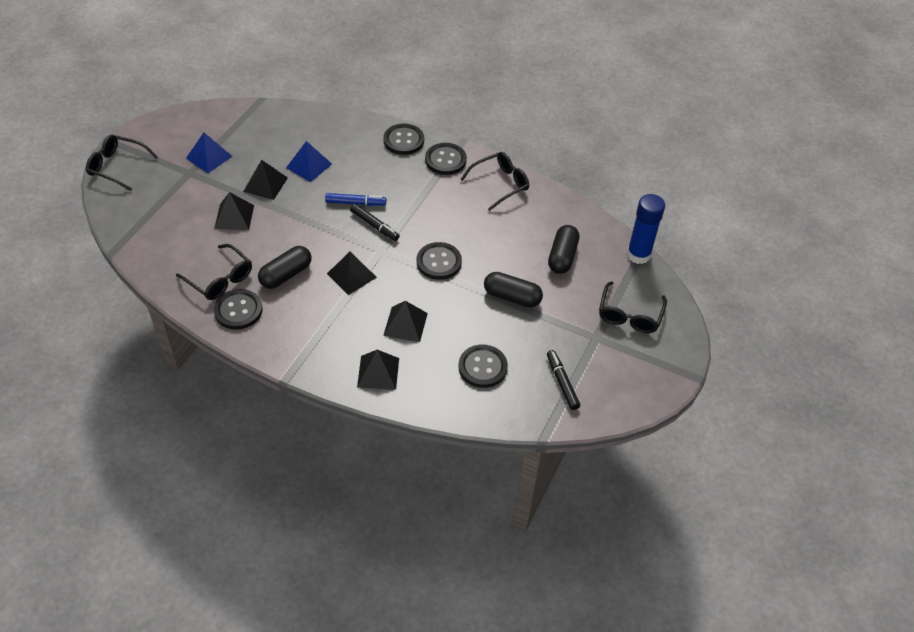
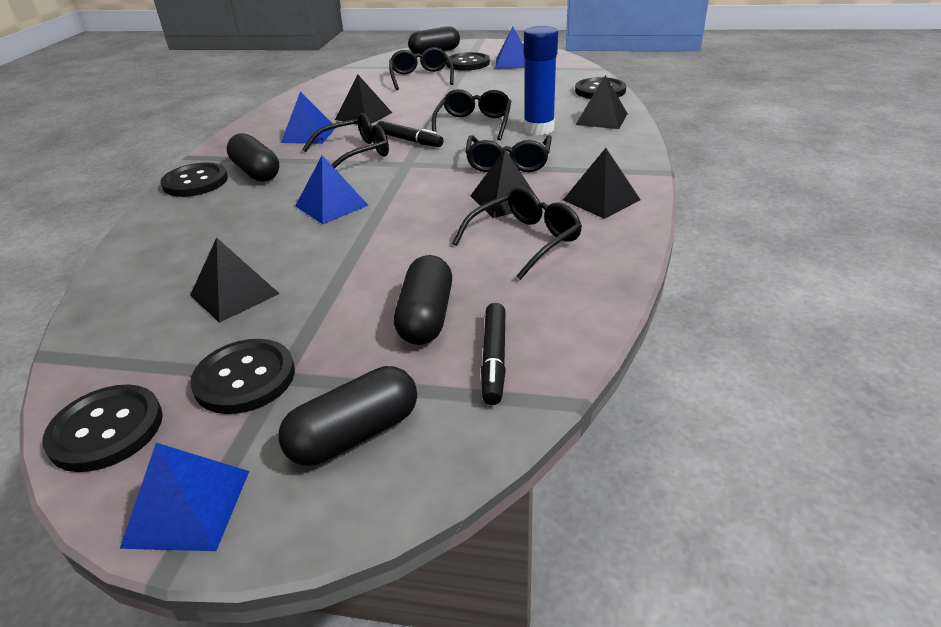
black capsule: 3 -> 4
black glasses: 4 -> 5
blue marker: 1 -> 0
blue pyramid: 2 -> 4

